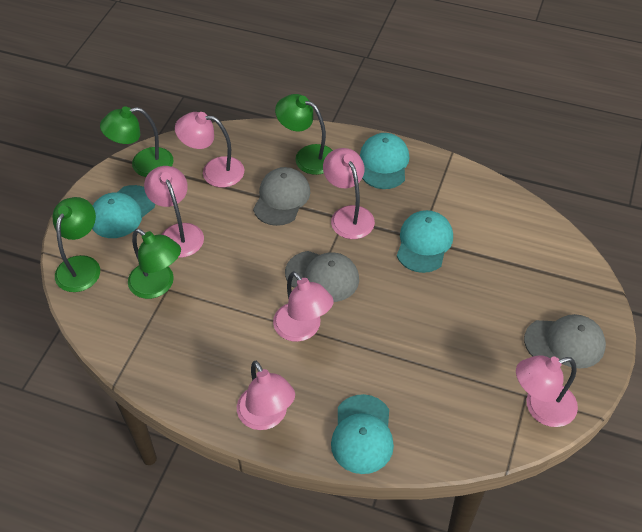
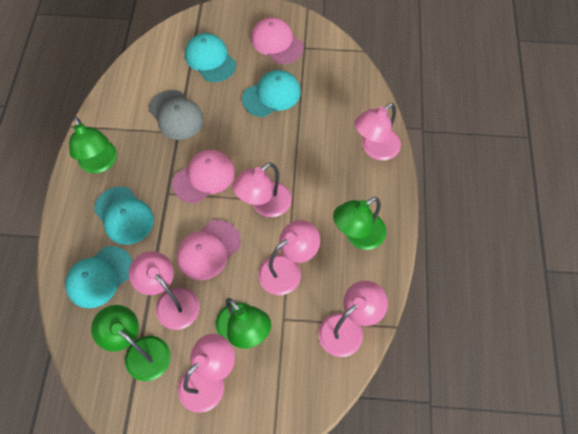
grey cap: 3 -> 1
pink cap: 0 -> 3

